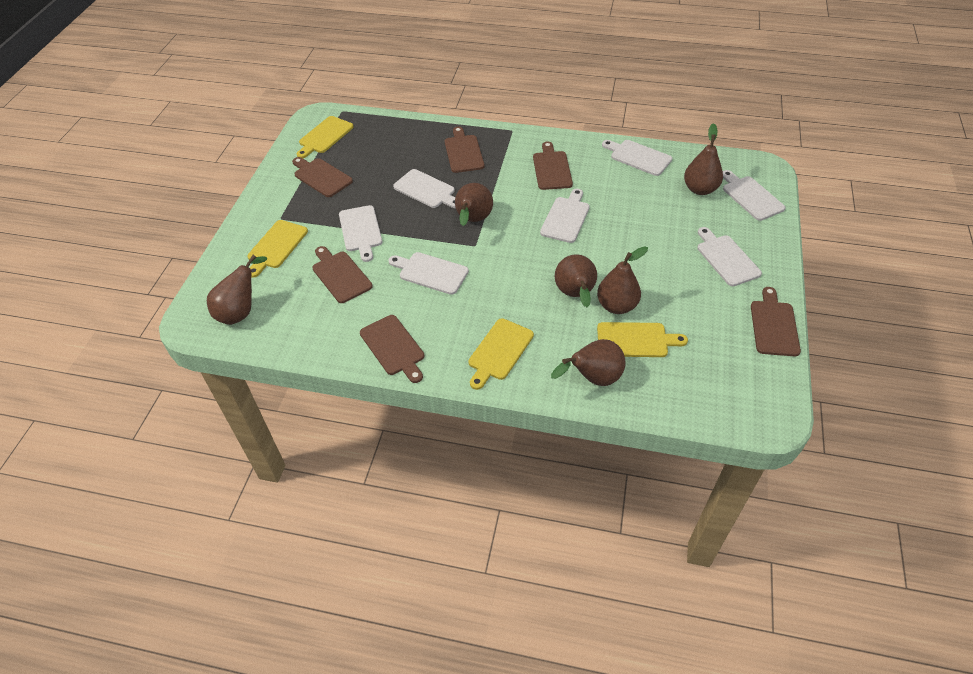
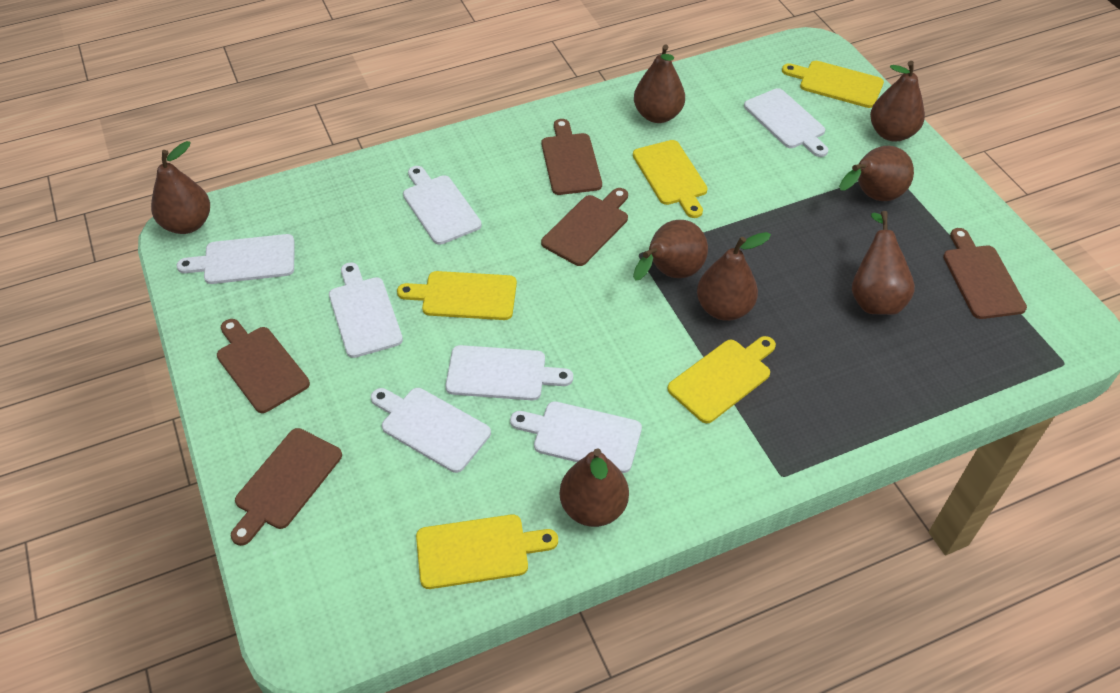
brown cutting board: 6 -> 5
brown pear: 6 -> 8
yellow cutting board: 4 -> 5

